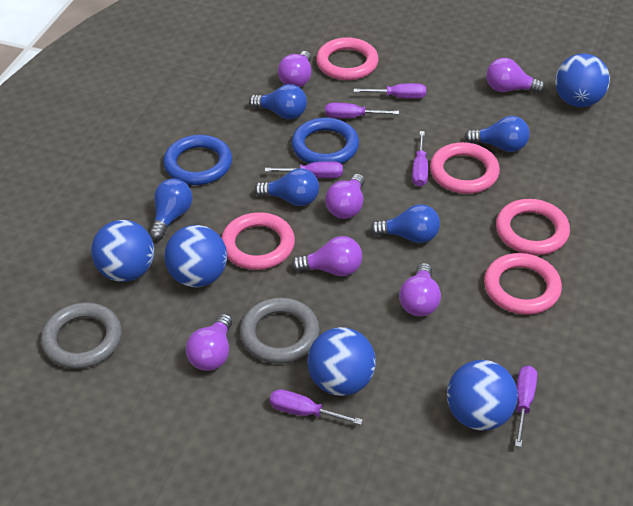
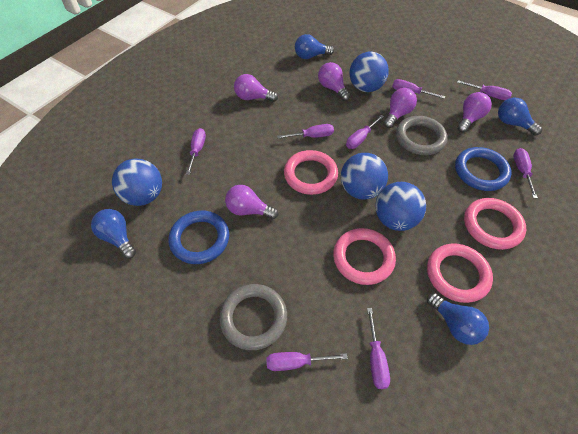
blue ball: 5 -> 4
blue light bulb: 5 -> 4
pink ring: 5 -> 4
purple light bulb: 6 -> 5
purple screwdriver: 6 -> 8

